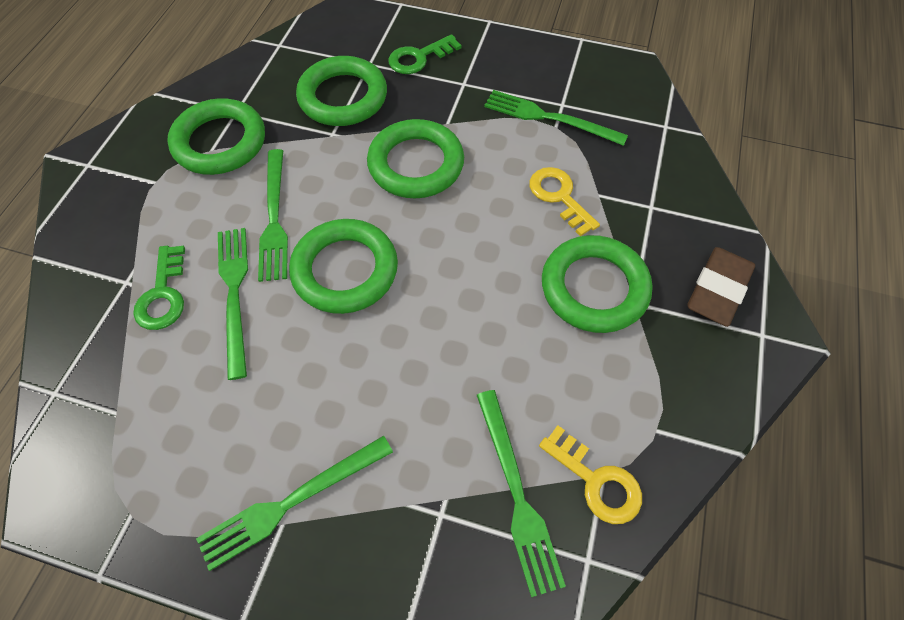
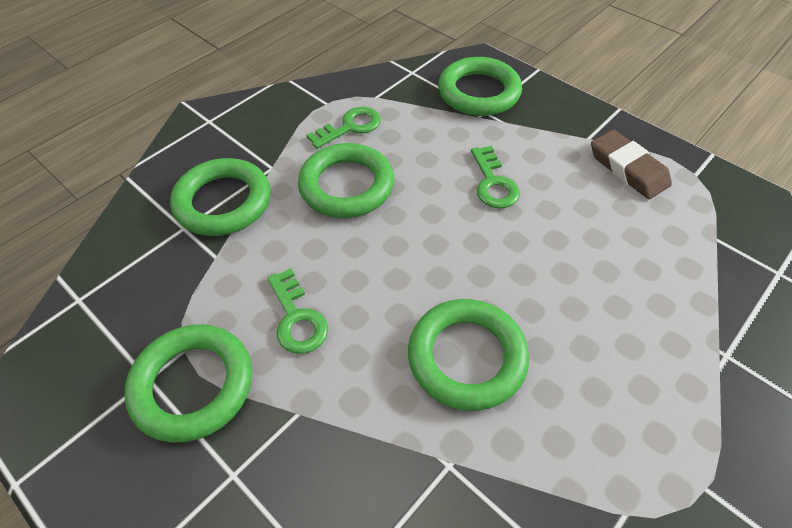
green fork: 5 -> 0
green key: 2 -> 3
yellow key: 2 -> 0

